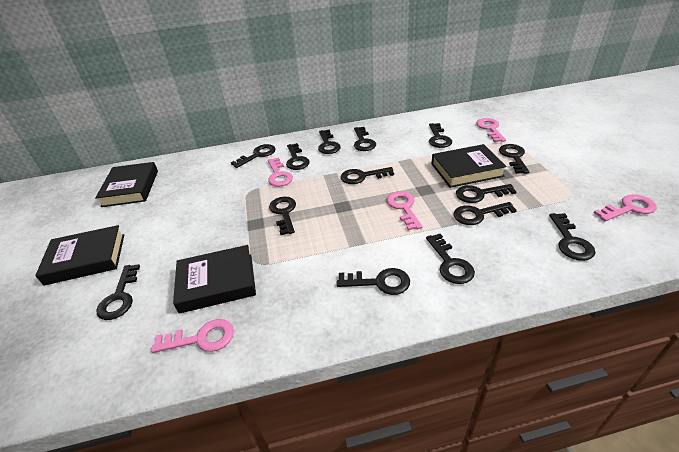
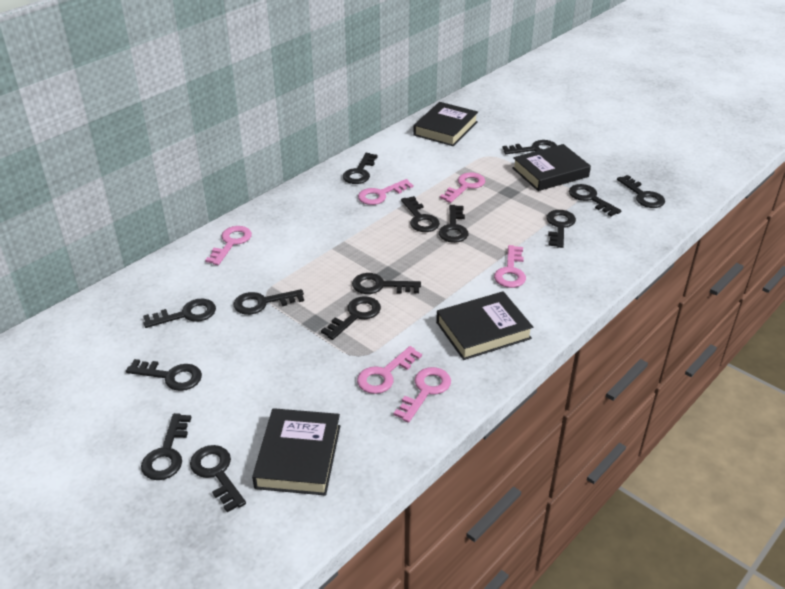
pink key: 5 -> 6

